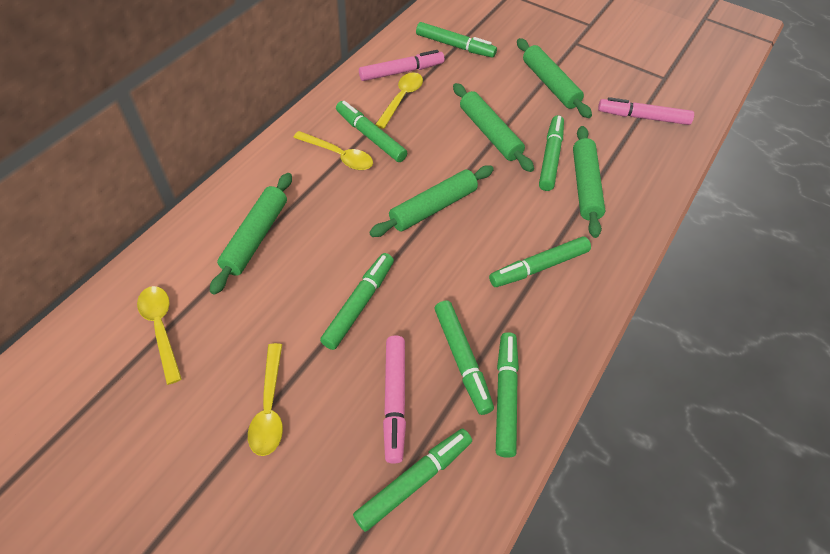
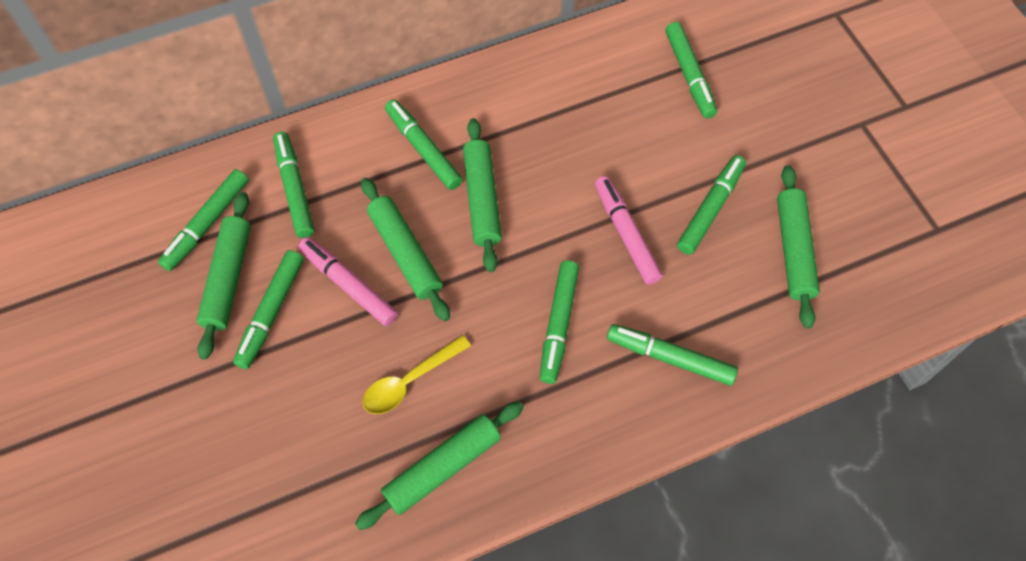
pink marker: 3 -> 2
yellow spoon: 4 -> 1

